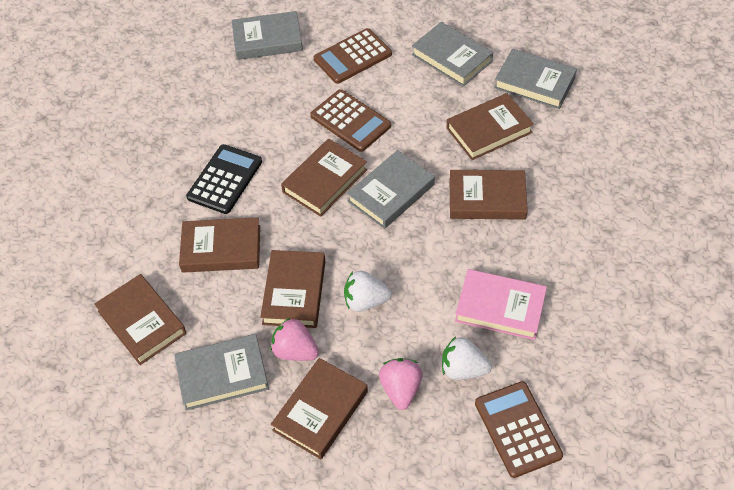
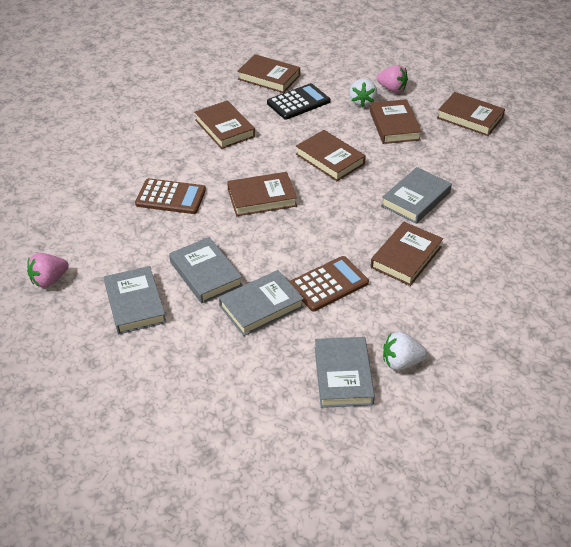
brown calculator: 3 -> 2
pink book: 1 -> 0

